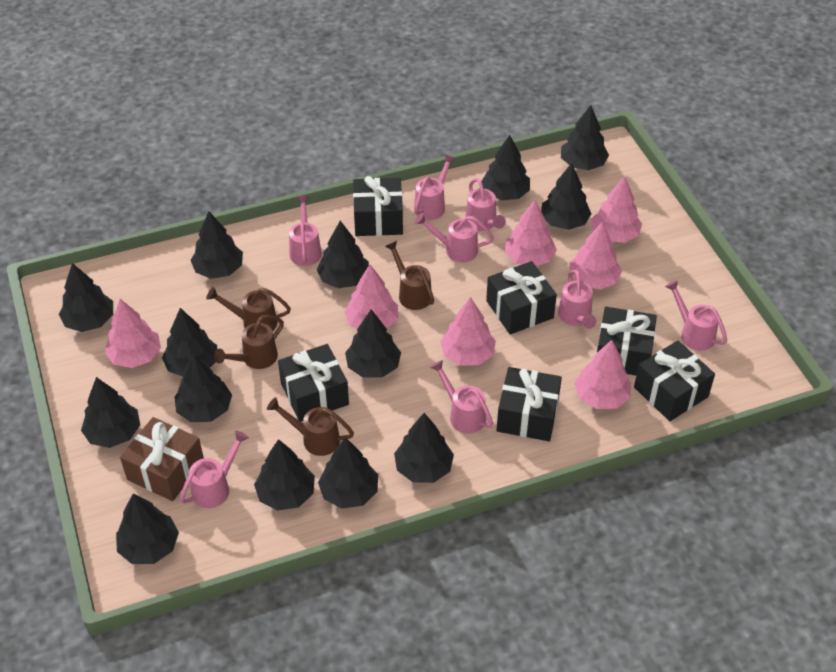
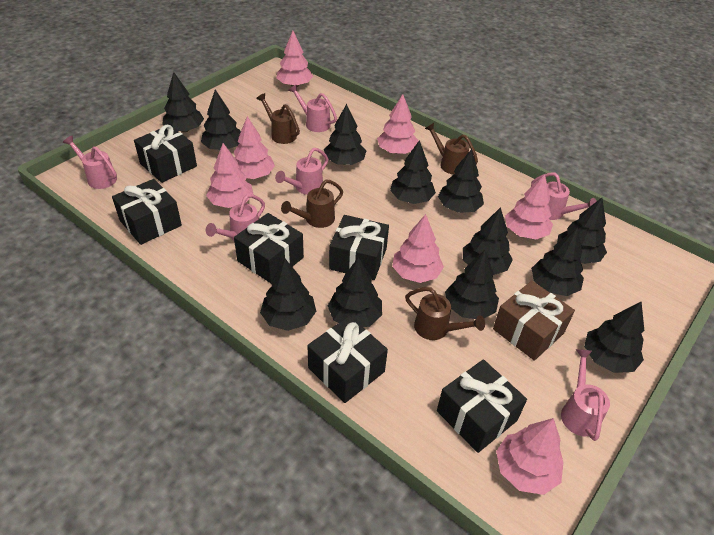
black tree: 14 -> 12
pink watering can: 8 -> 6

